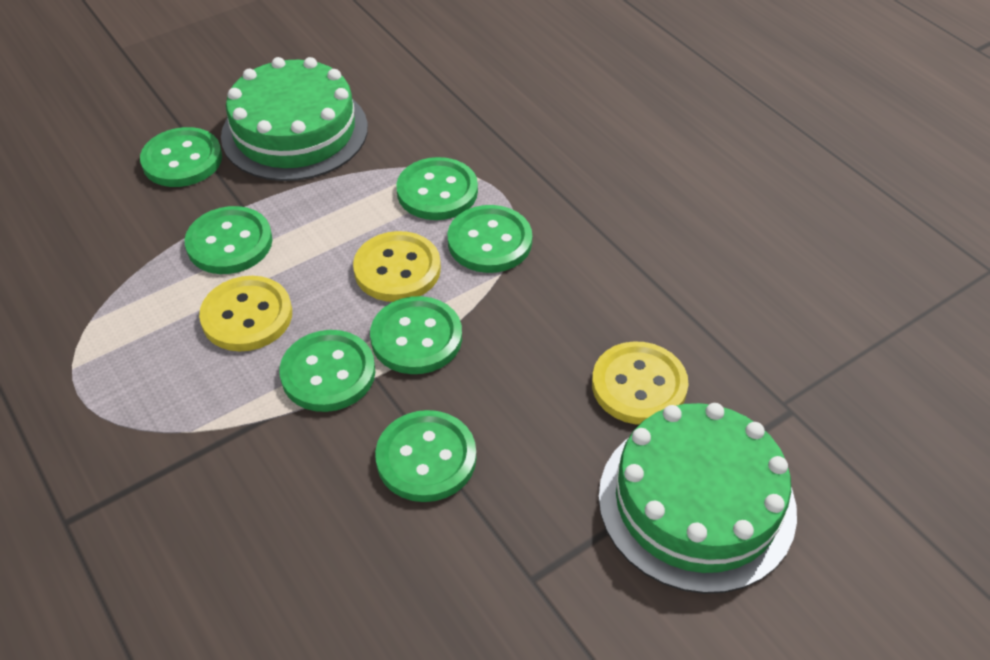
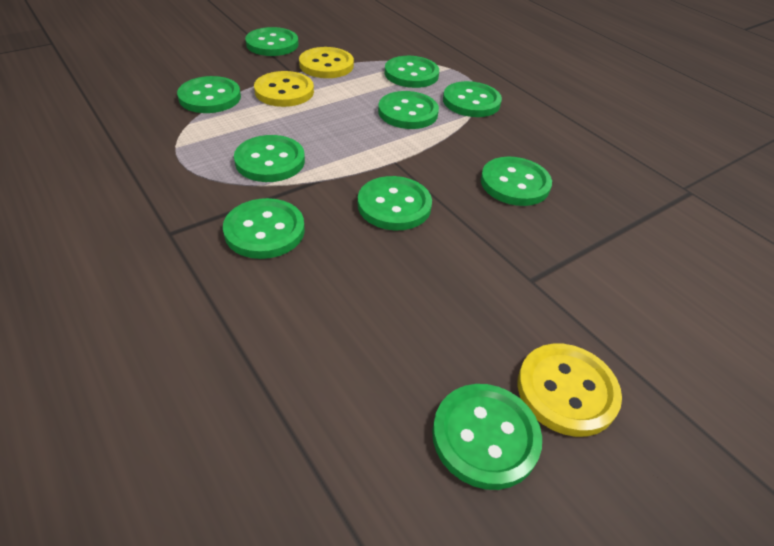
green button: 7 -> 10
green cake: 2 -> 0

